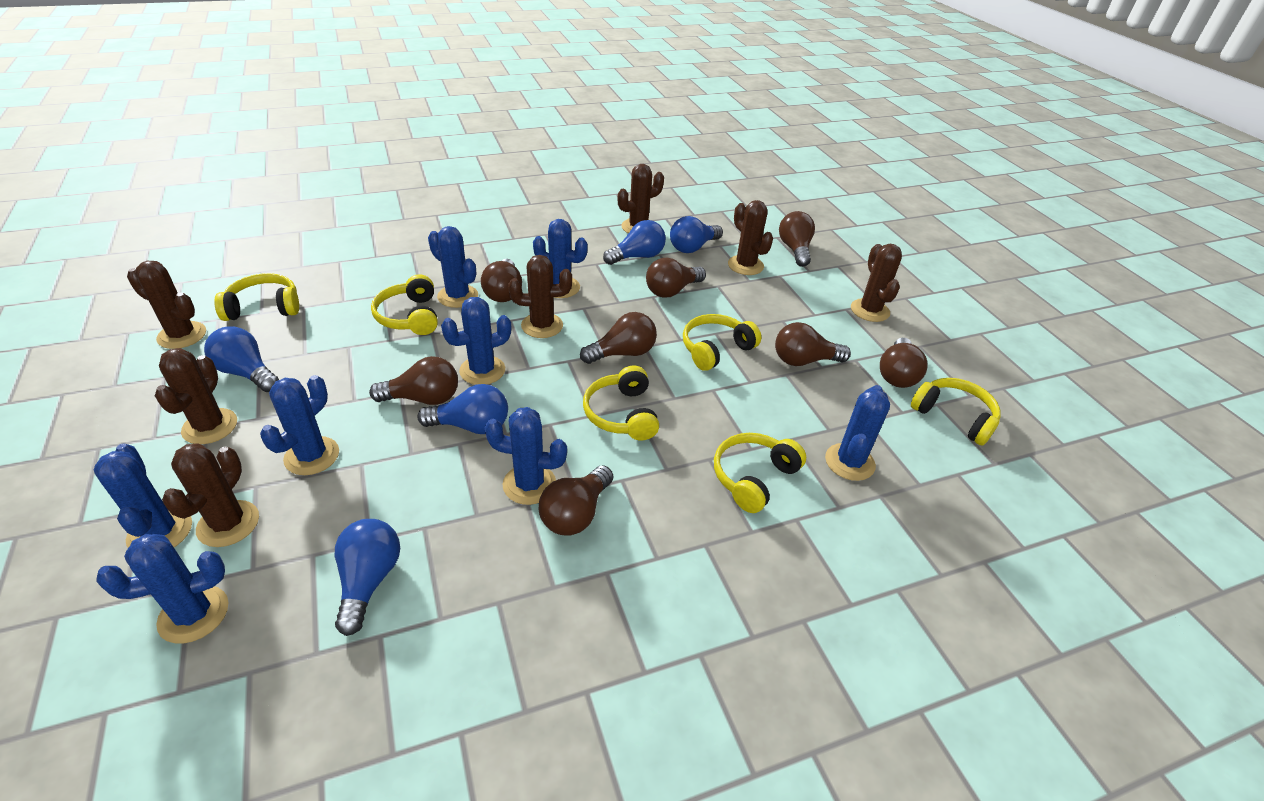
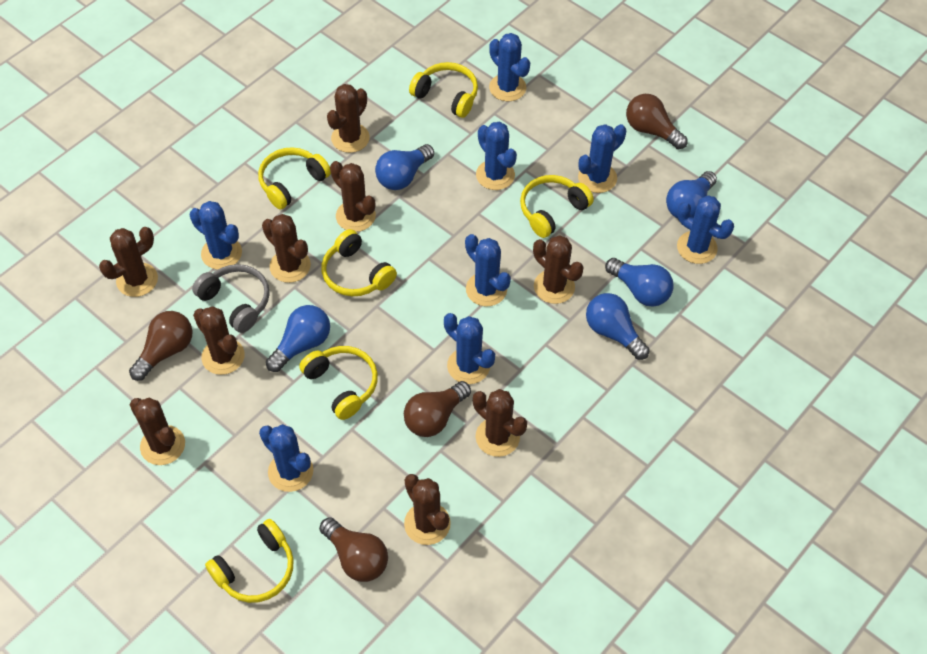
brown cactus: 7 -> 9
brown light bulb: 8 -> 4
grey headphones: 0 -> 1

